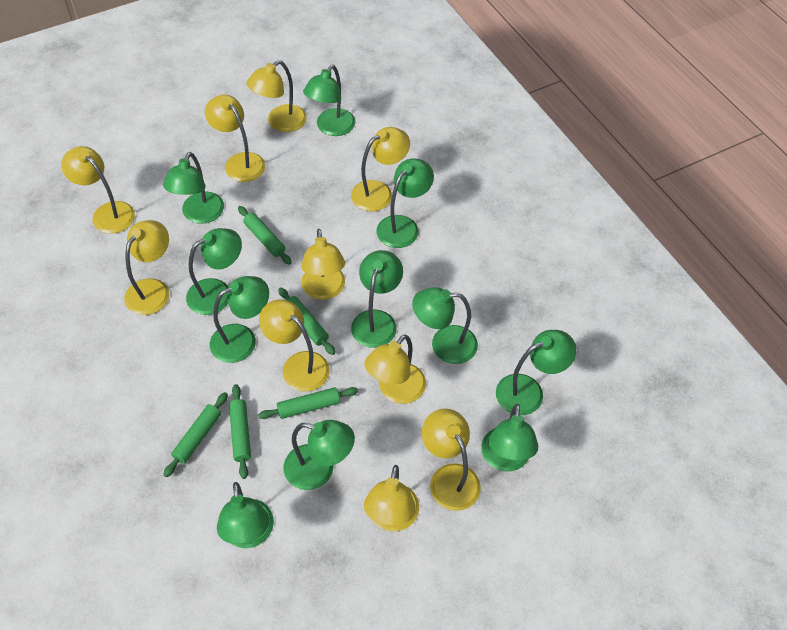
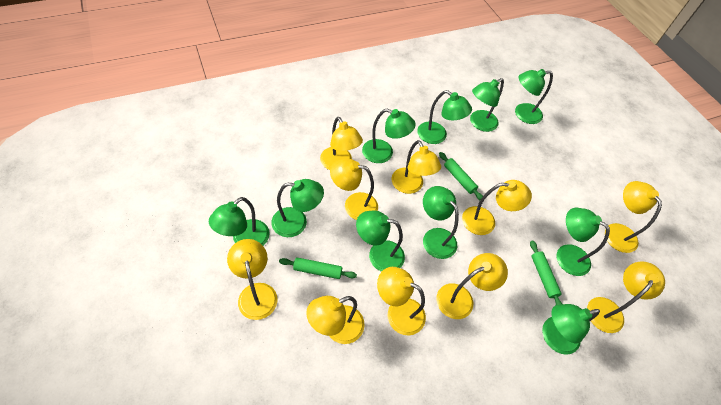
green lamp: 11 -> 10
green rolling pin: 5 -> 3

